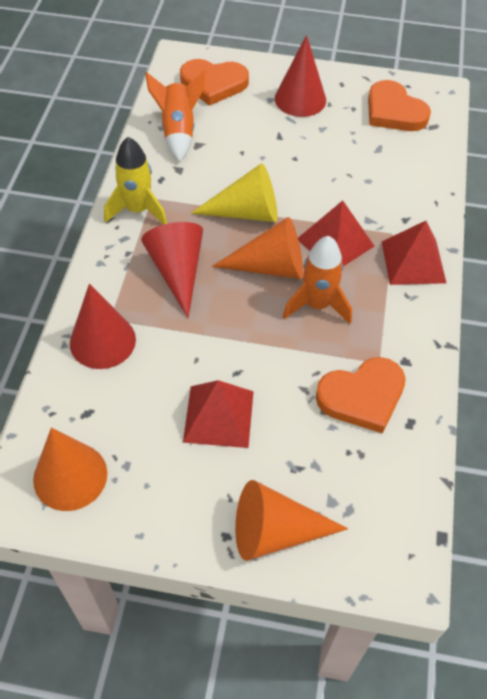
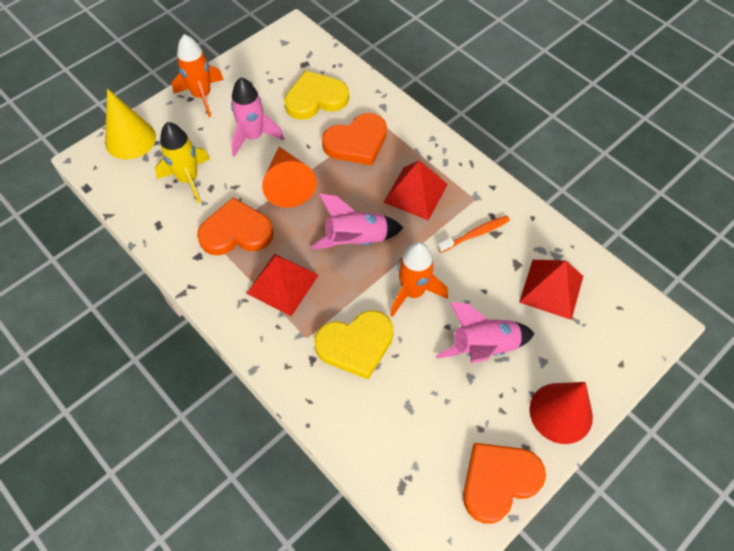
orange cone: 3 -> 1
orange toothbrush: 0 -> 1
pink rocket: 0 -> 3
red cone: 3 -> 1
yellow heart: 0 -> 2

